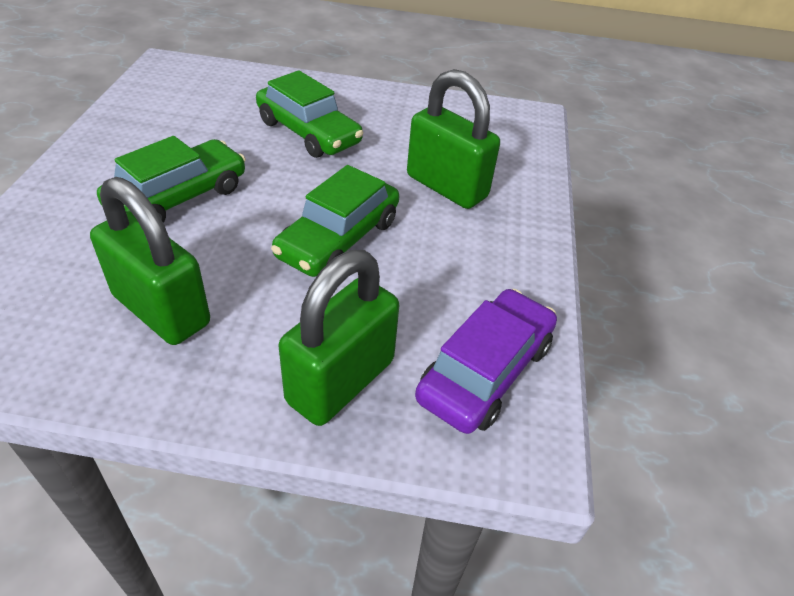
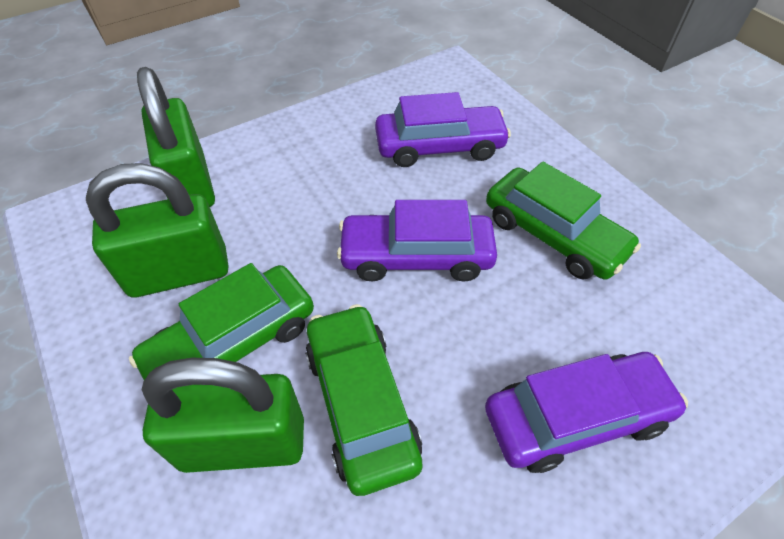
purple car: 1 -> 3

